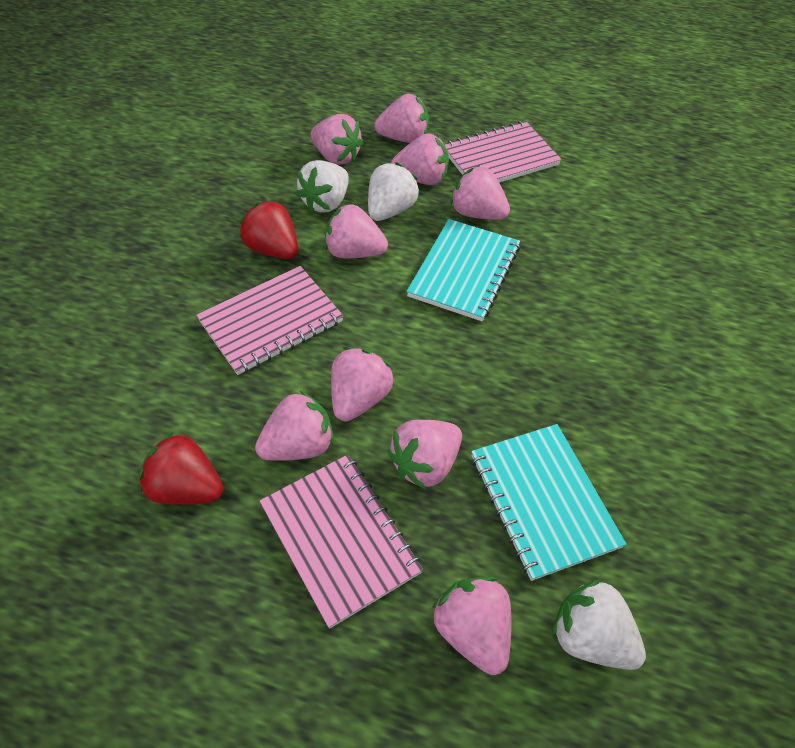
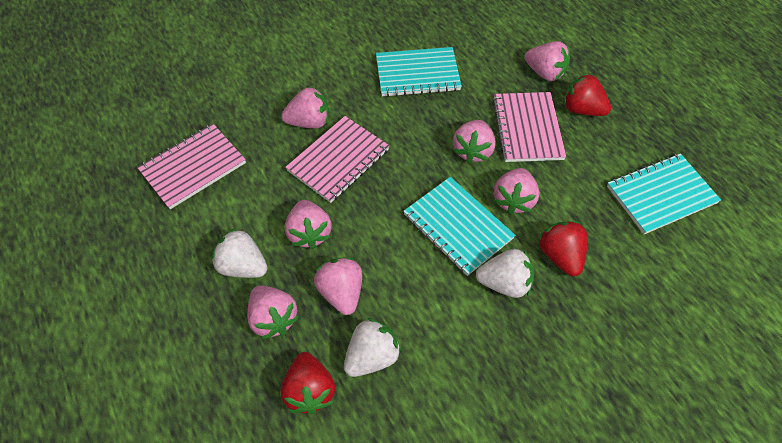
pink strawberry: 9 -> 7
red strawberry: 2 -> 3
turquoise notebook: 2 -> 3

